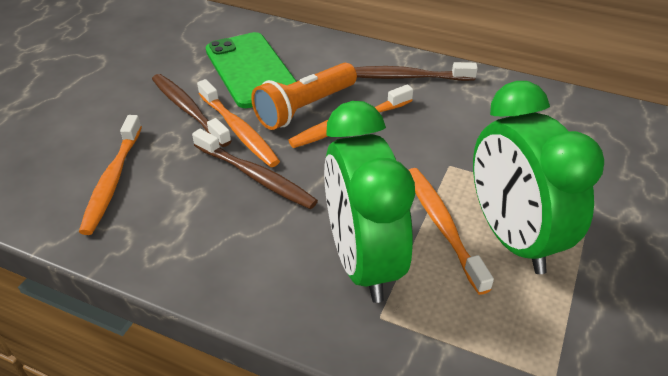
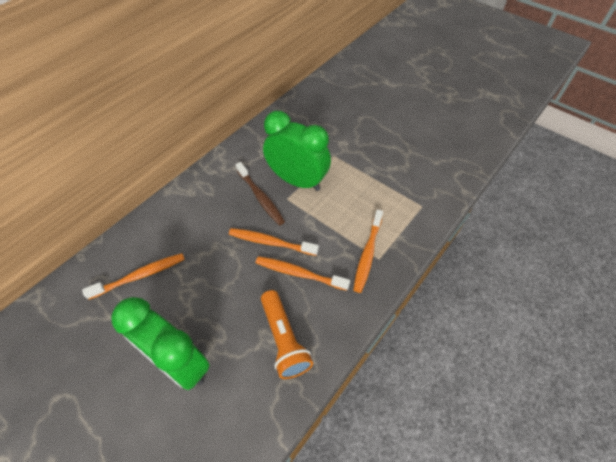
brown toothbrush: 3 -> 1
green phone: 1 -> 0

